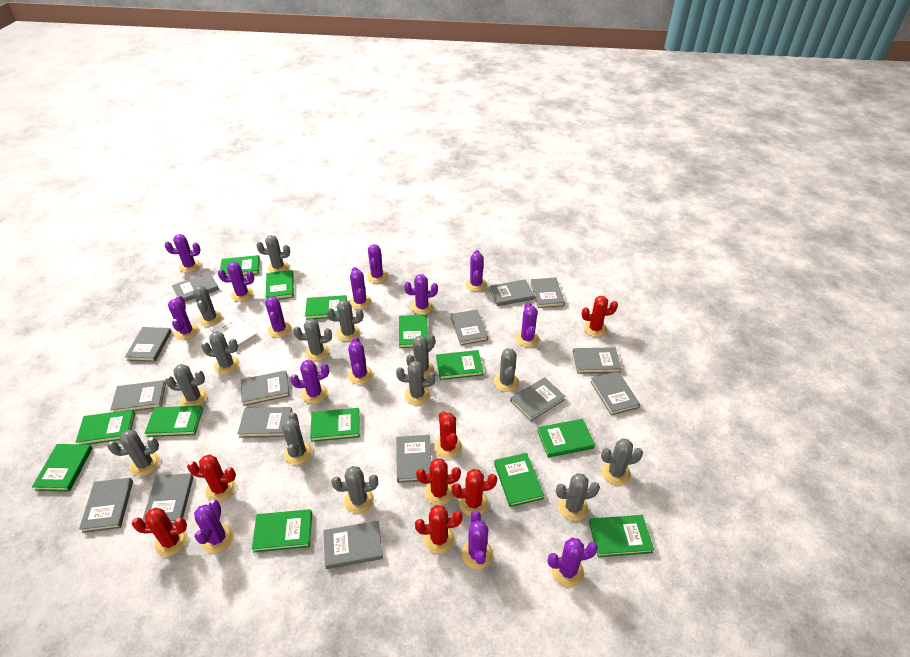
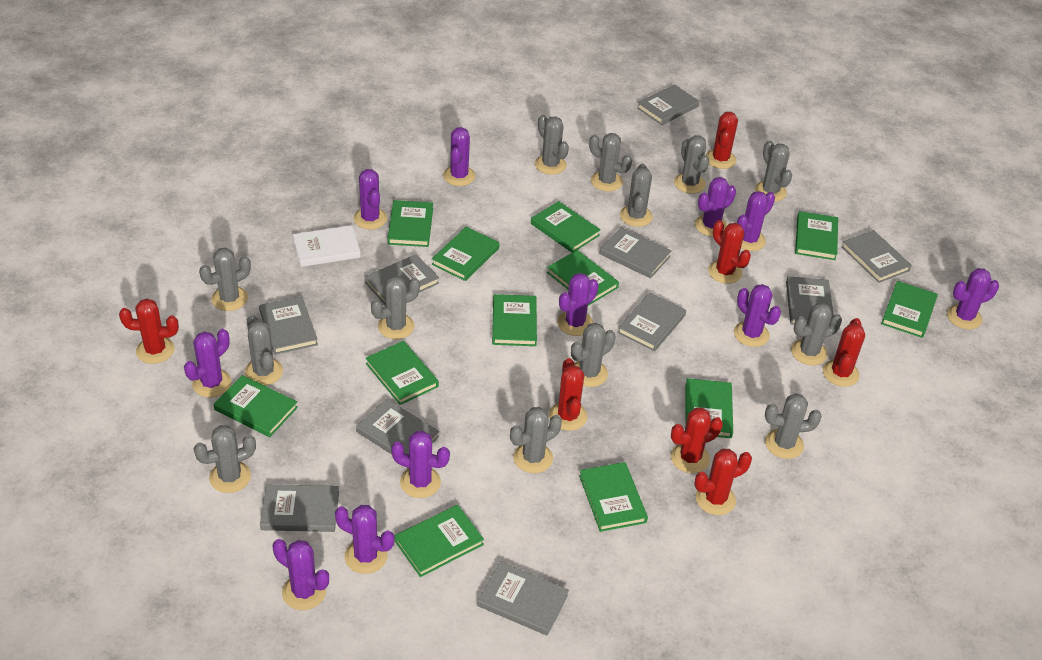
green book: 13 -> 12
grey book: 15 -> 10
grey cactus: 14 -> 13
purple cactus: 14 -> 11

